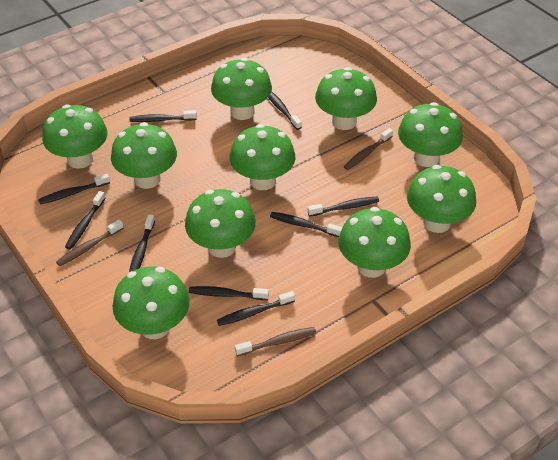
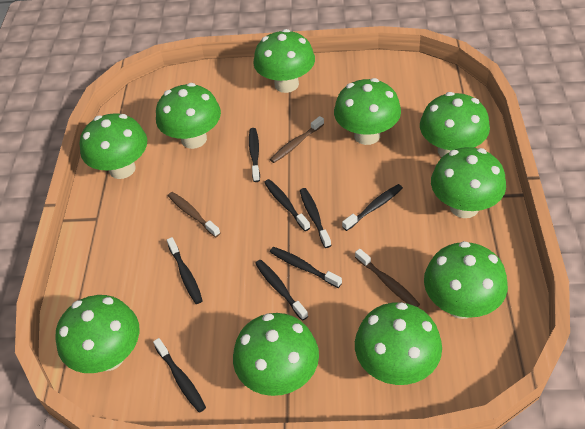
black toothbrush: 9 -> 8

